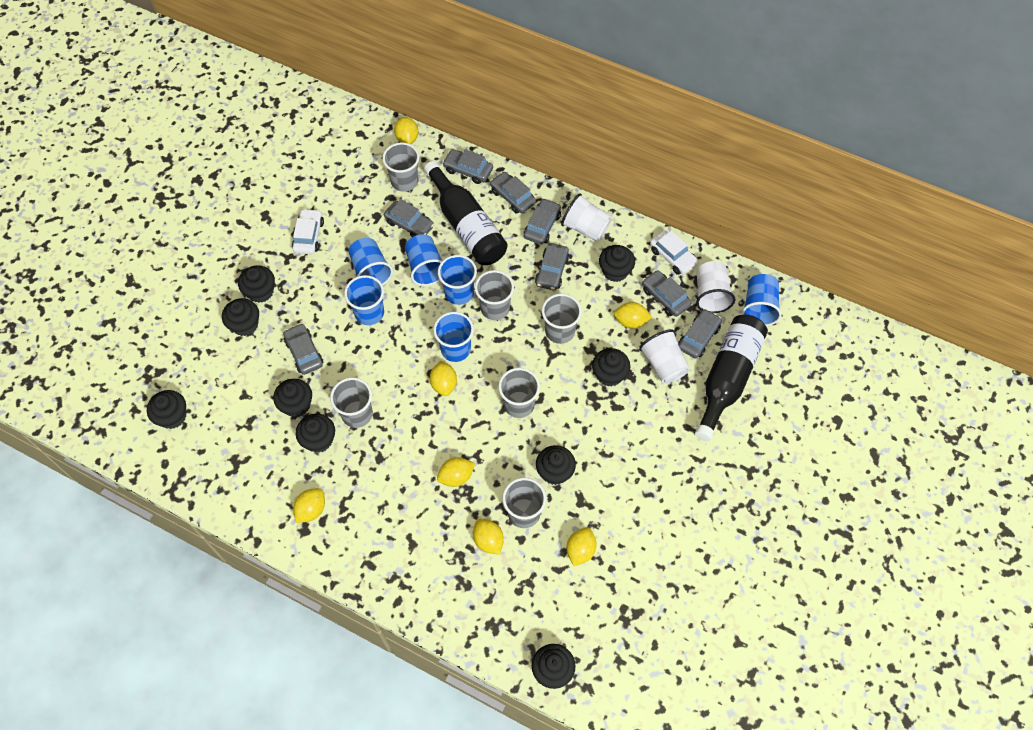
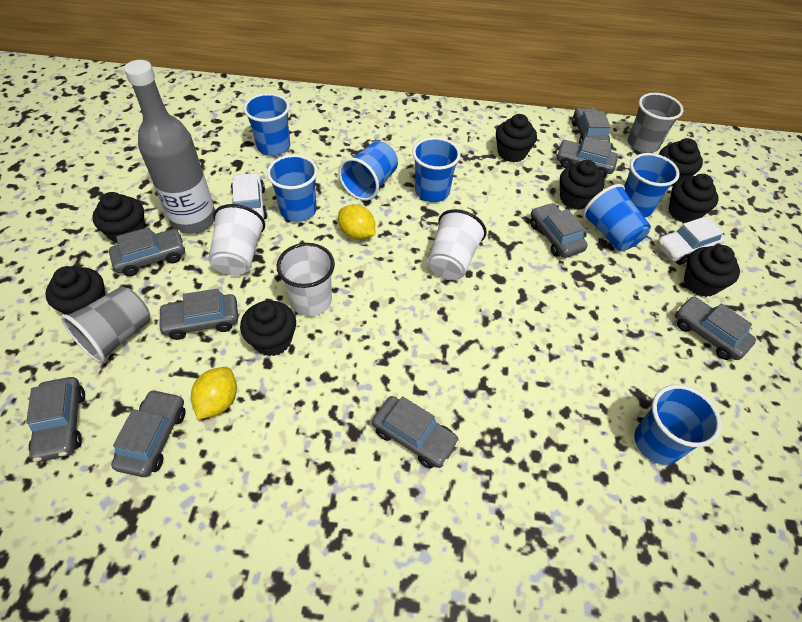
black bottle: 2 -> 0
black cupcake: 9 -> 8
blue cup: 6 -> 7
grey bottle: 0 -> 1
grey car: 8 -> 9
grey cup: 6 -> 2
yellow lemon: 7 -> 2

